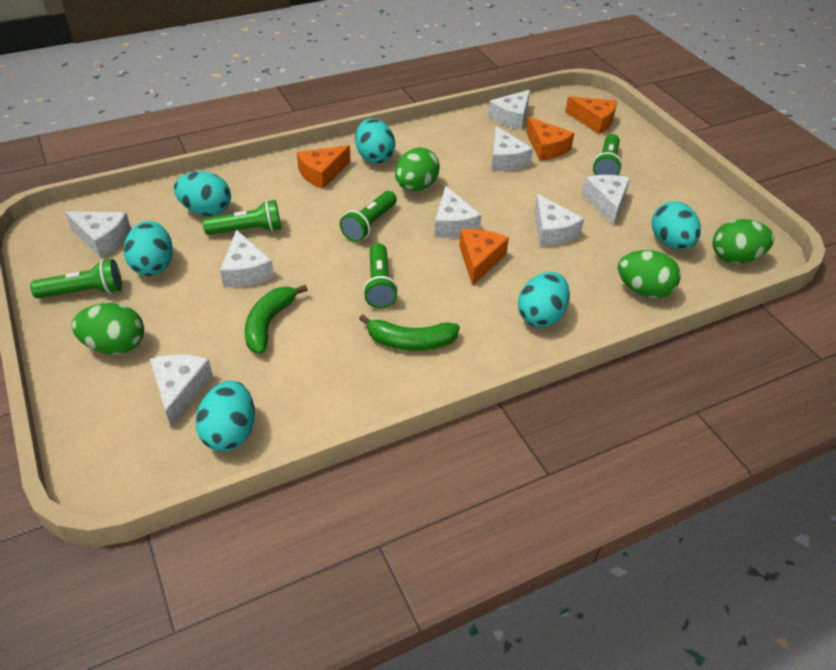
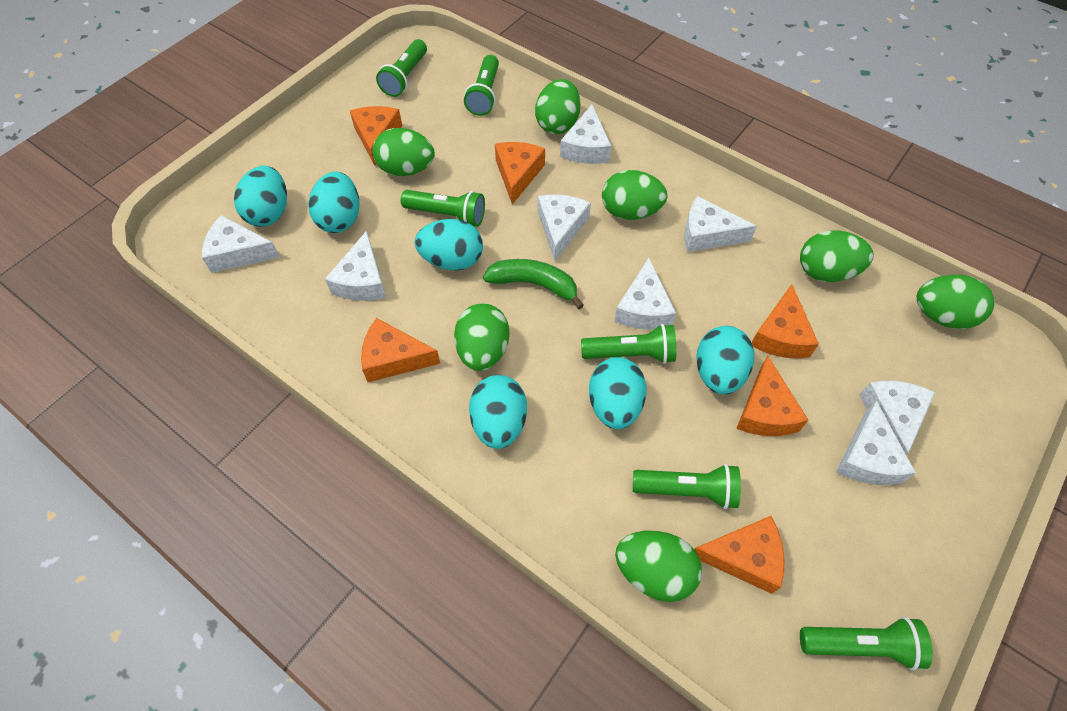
green banana: 2 -> 1
green egg: 4 -> 7
green flashlight: 5 -> 6
orange cheese: 4 -> 6

